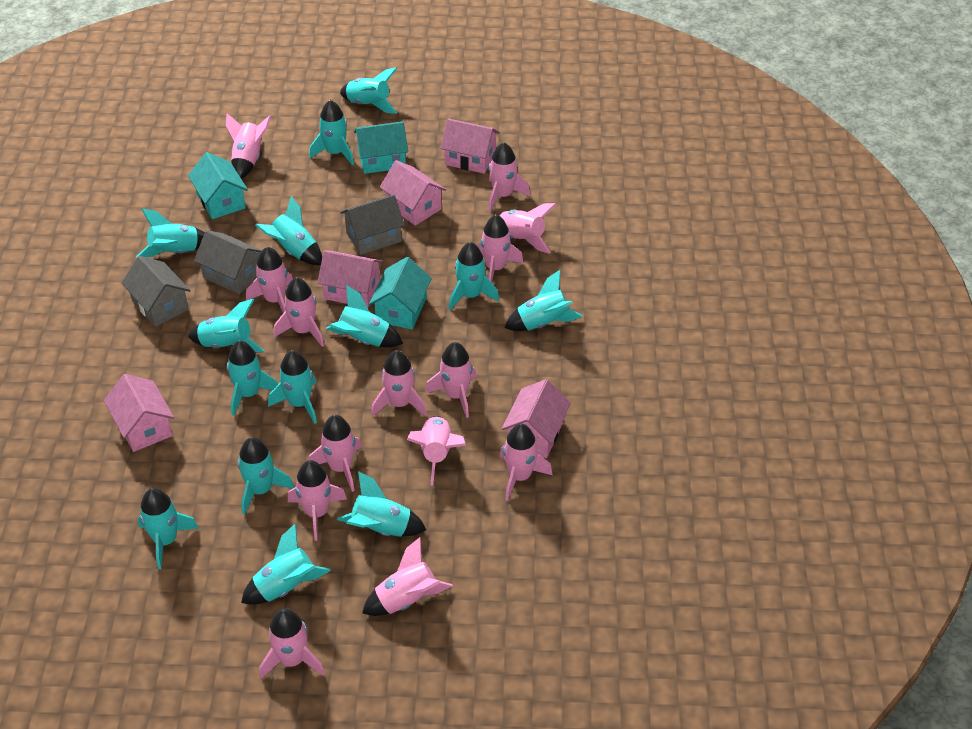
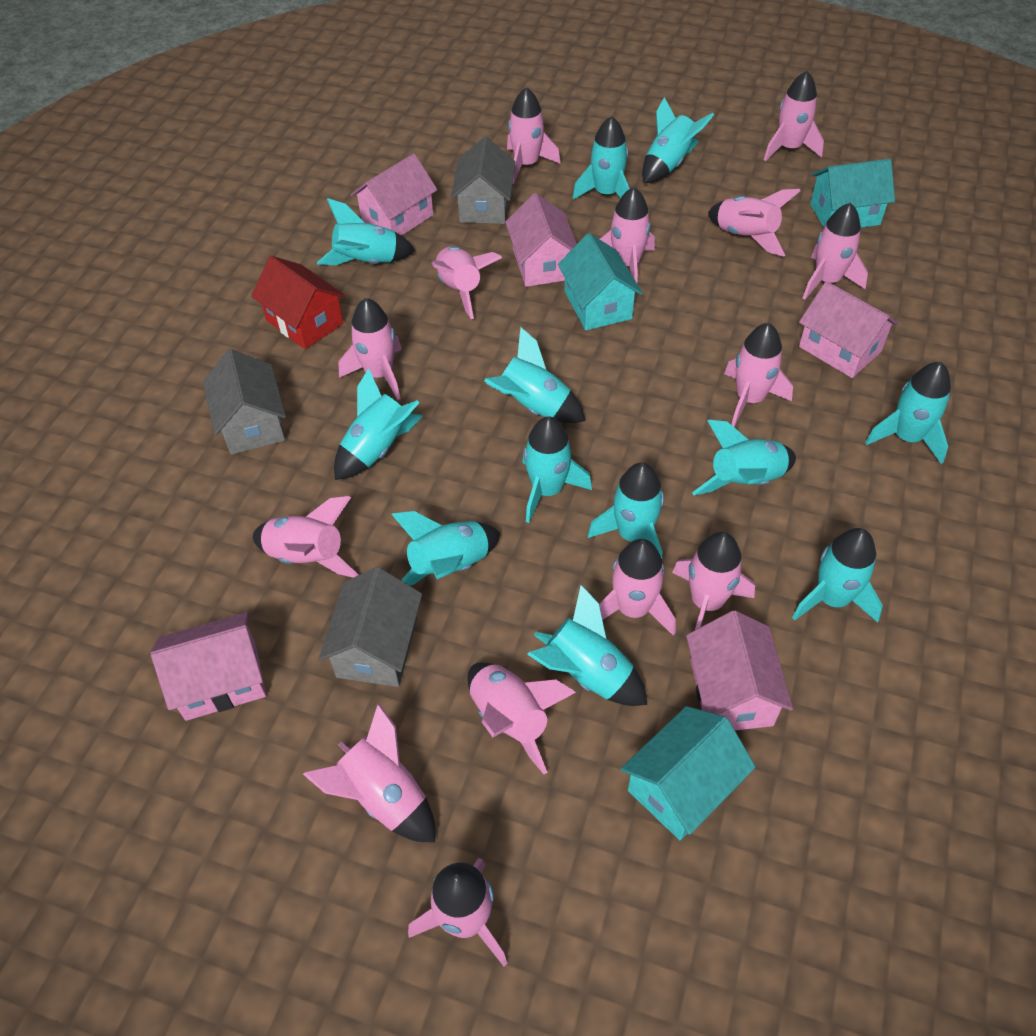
red house: 0 -> 1
turquoise rocket: 14 -> 12

